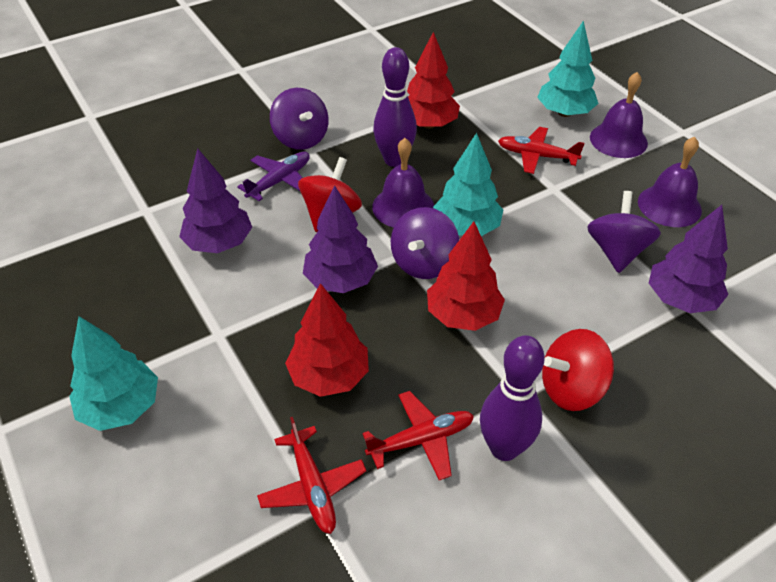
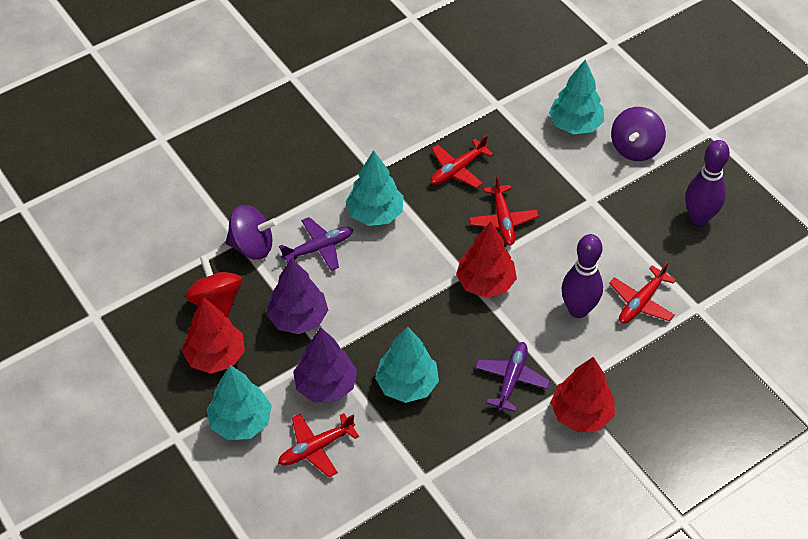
purple bell: 3 -> 0
purple plane: 1 -> 2
purple spinning top: 3 -> 2
purple tree: 3 -> 2
red plane: 3 -> 4
red spinning top: 2 -> 1
turquoise tree: 3 -> 4

